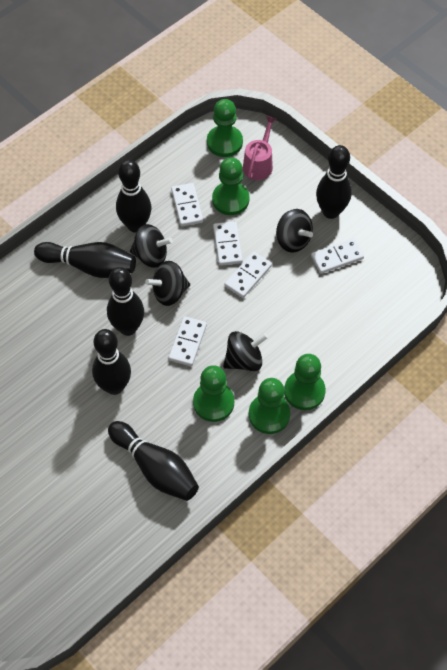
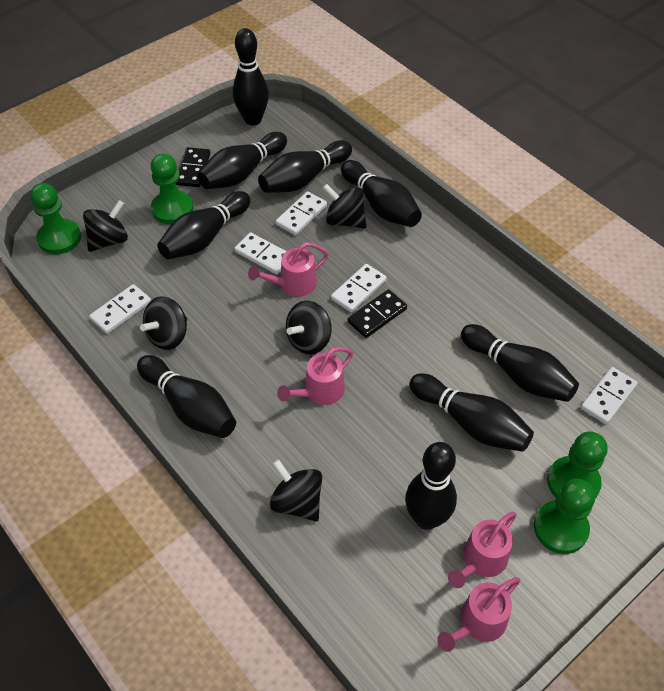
black bowling pin: 6 -> 9
black domino: 0 -> 2
black spinning top: 4 -> 5
green pawn: 5 -> 4
pink watering can: 1 -> 4

